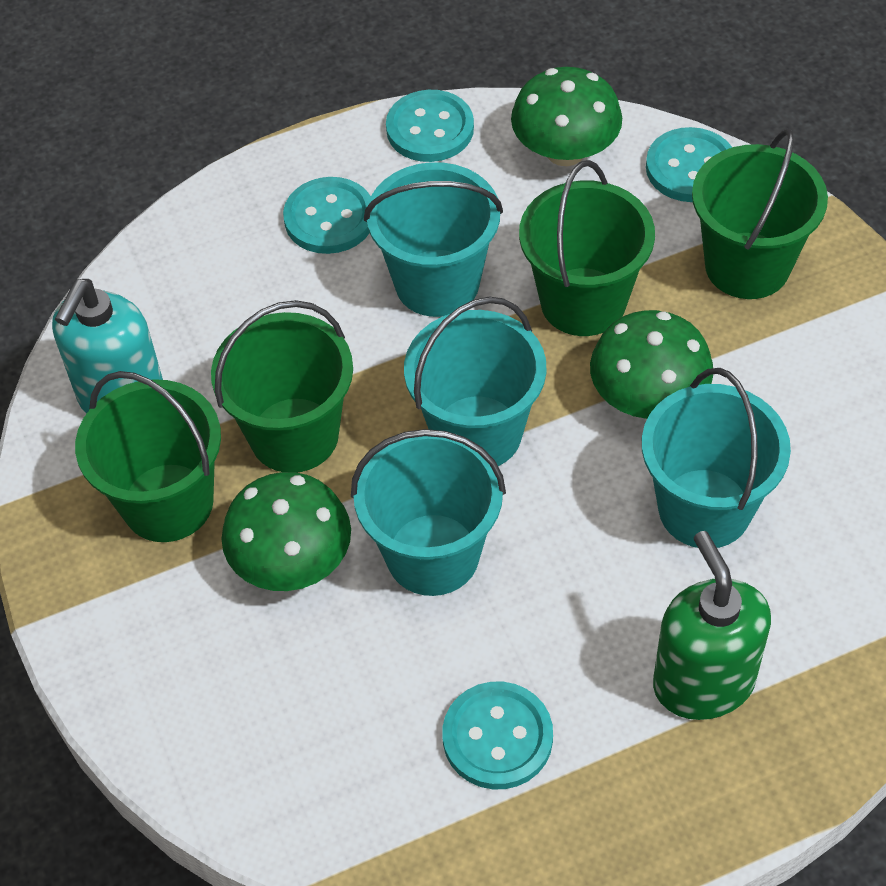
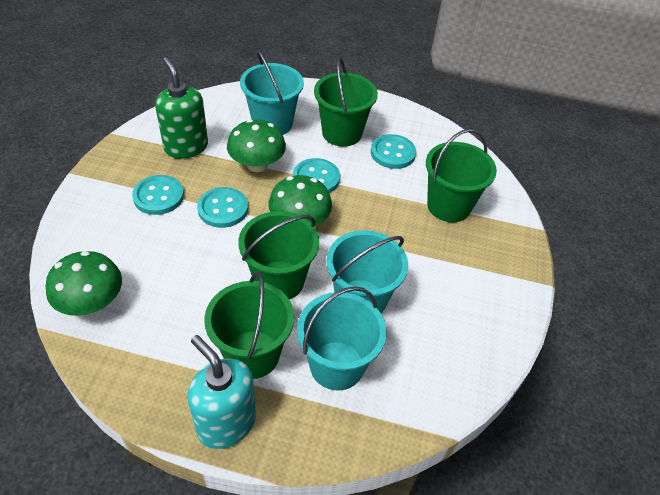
turquoise bucket: 4 -> 3

